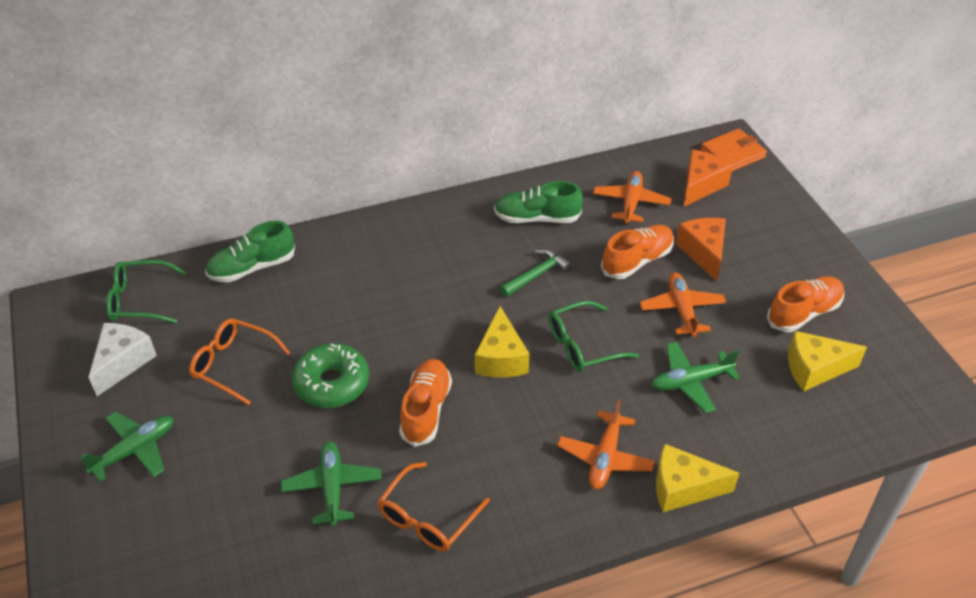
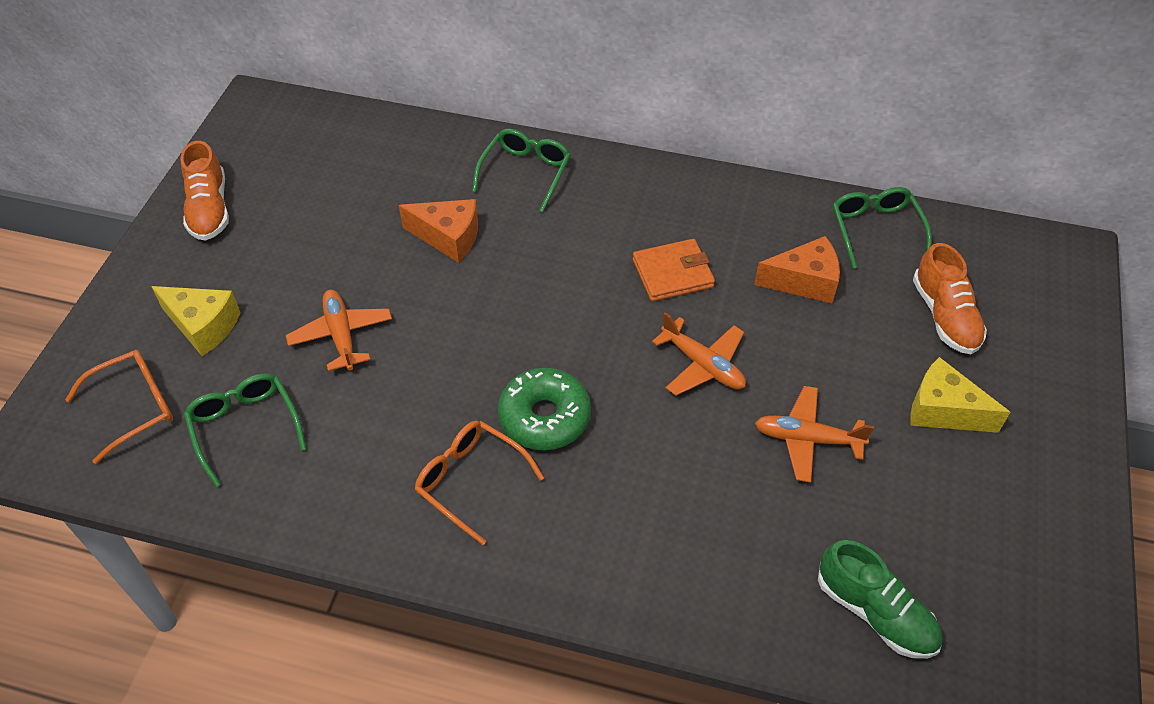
green glasses: 2 -> 3
green hammer: 1 -> 0
green plane: 3 -> 0
green shoe: 2 -> 1
orange shoe: 3 -> 2
white cheese: 1 -> 0
yellow cheese: 3 -> 2

